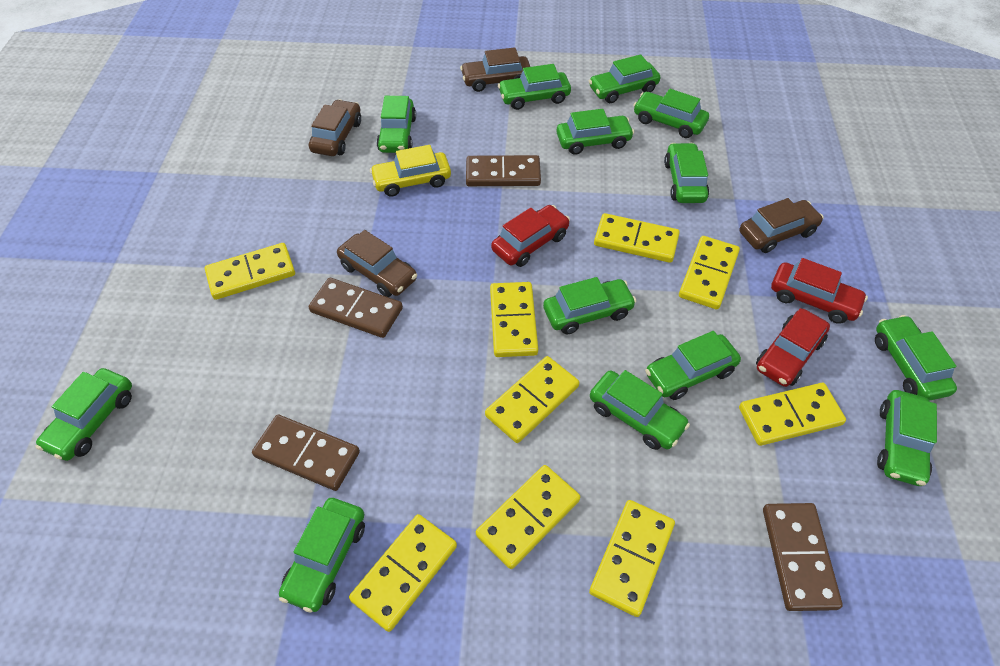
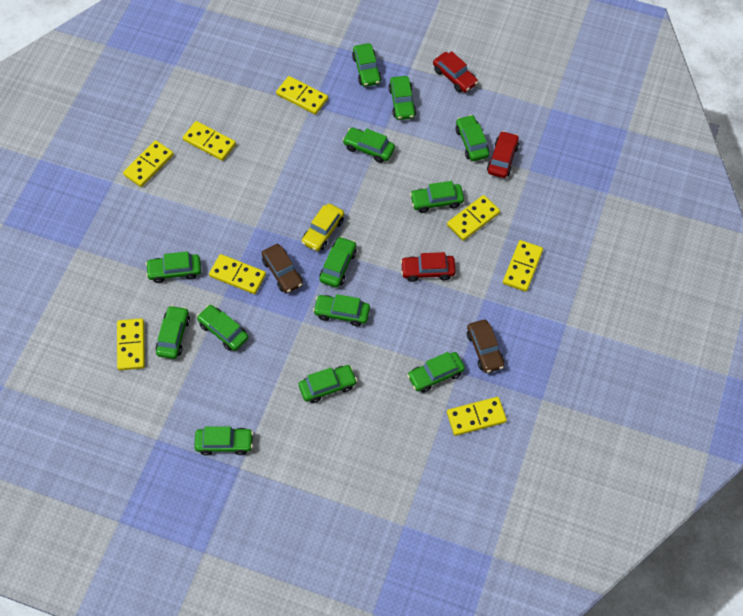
brown car: 4 -> 2
brown domino: 4 -> 0
yellow domino: 9 -> 8

